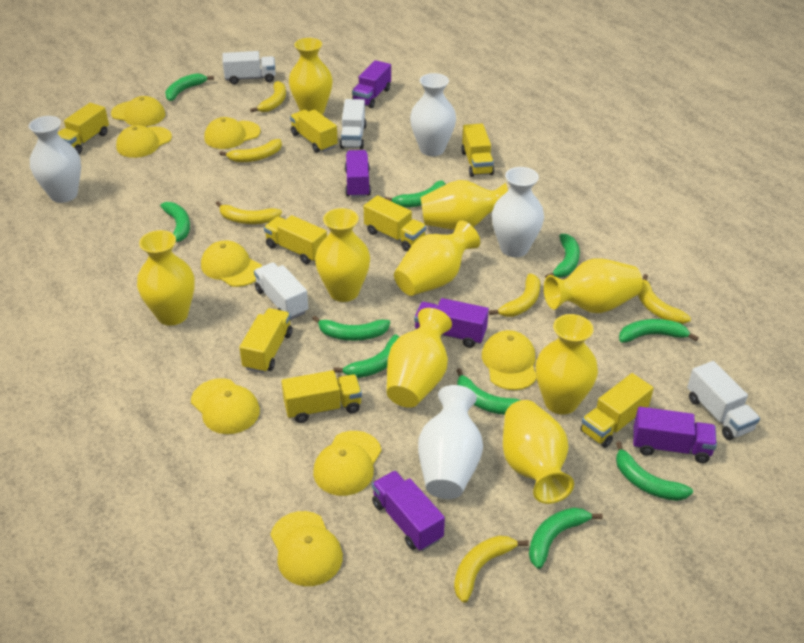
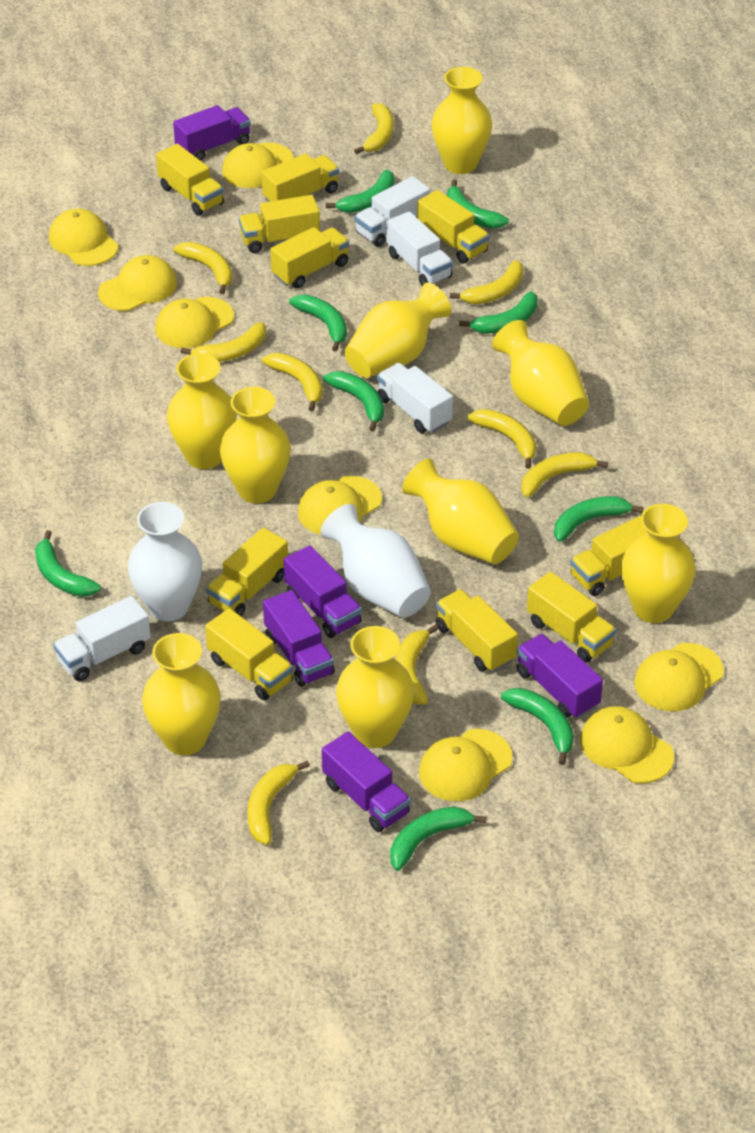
green banana: 10 -> 9
white vase: 4 -> 2
yellow banana: 6 -> 9
yellow truck: 8 -> 10

